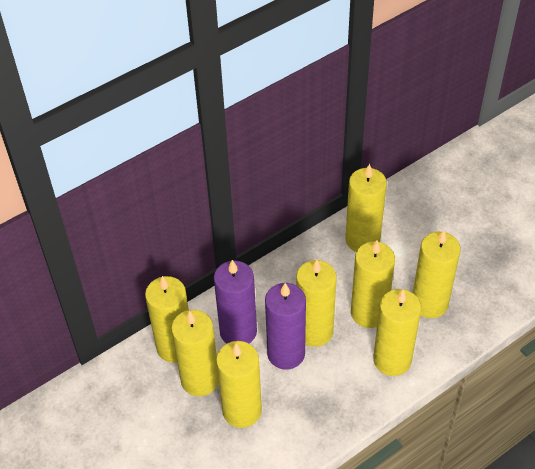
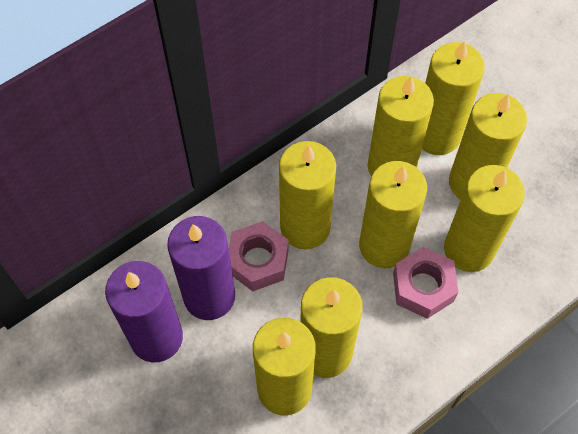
pink nut: 0 -> 2

